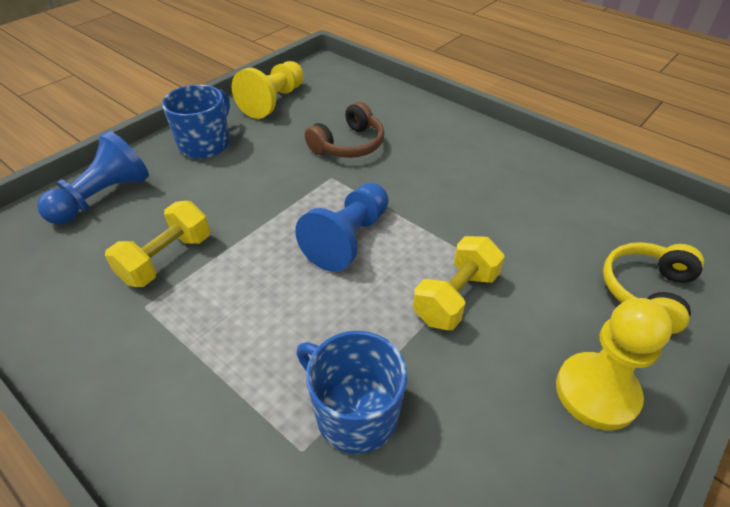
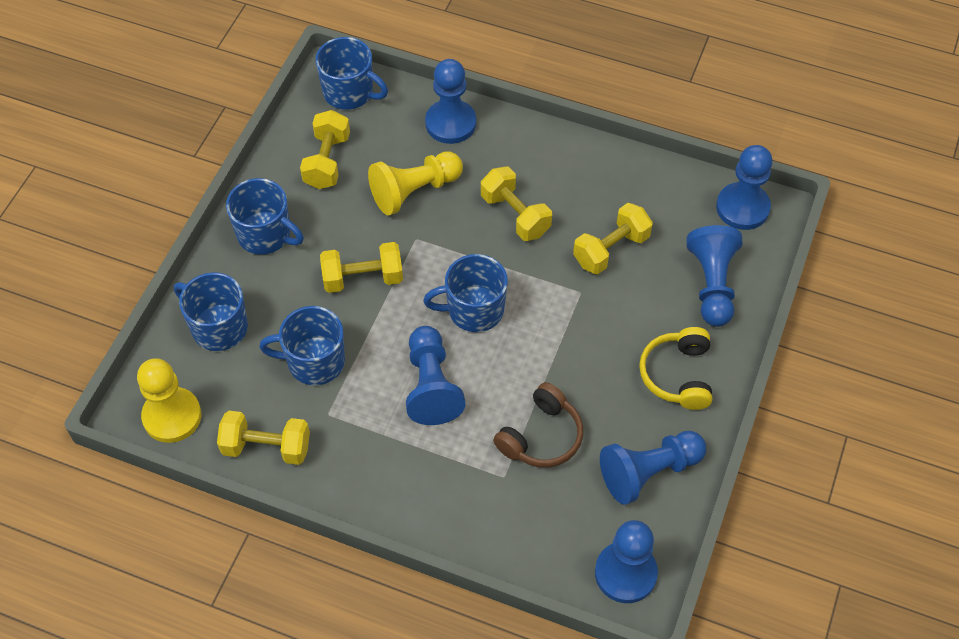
blue mug: 2 -> 5
blue pawn: 2 -> 6
yellow dumbbell: 2 -> 5

